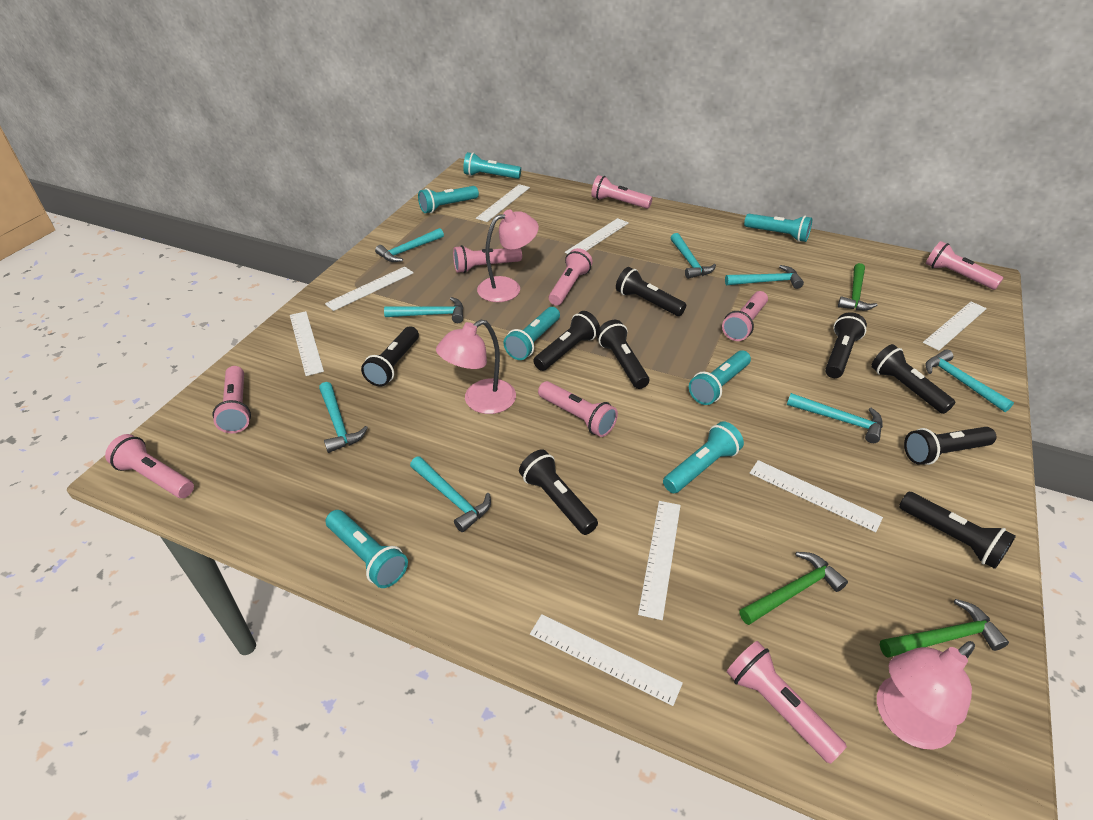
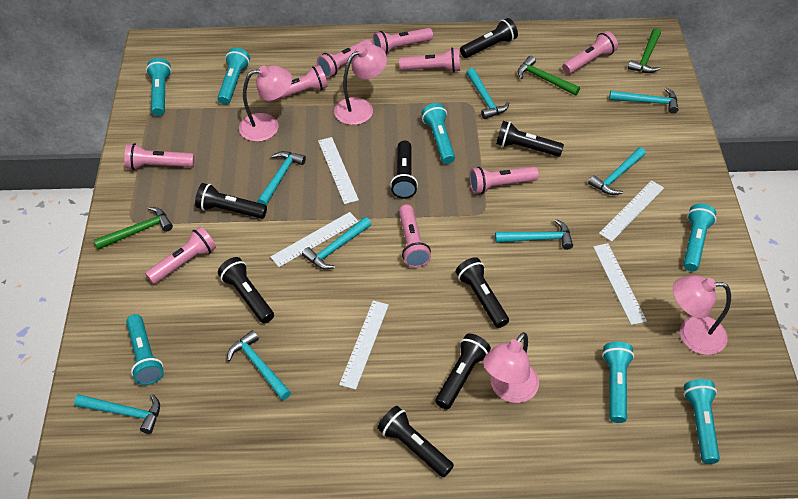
black flashlight: 9 -> 8
pink lamp: 3 -> 4
white ruler: 8 -> 5

